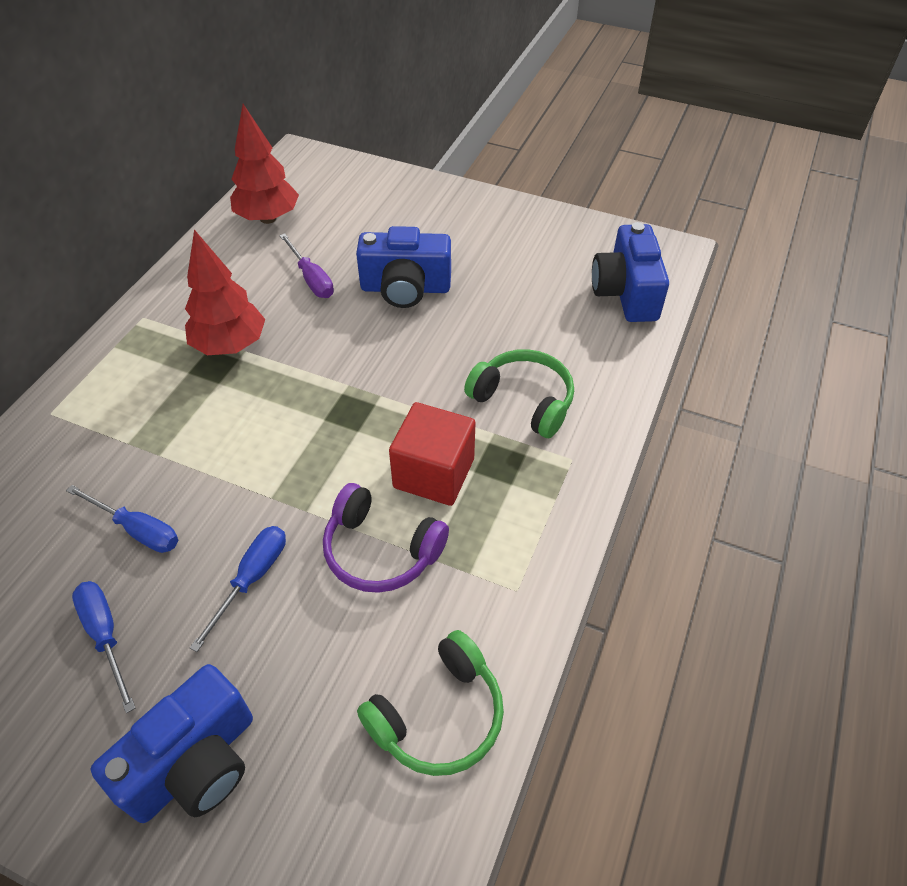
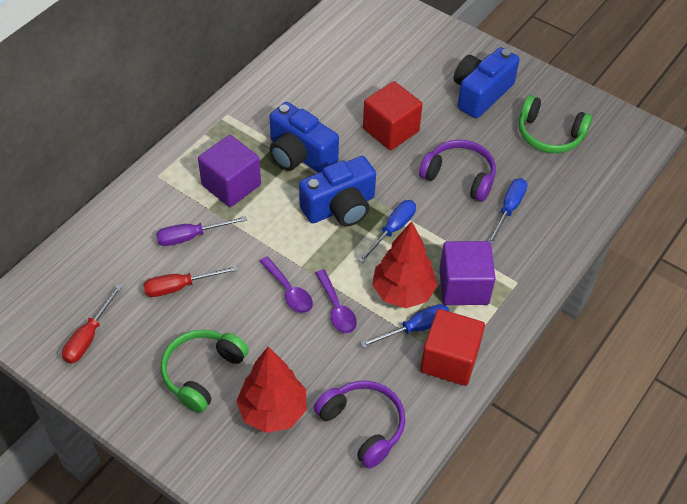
purple cube: 0 -> 2
purple headphones: 1 -> 2
purple spoon: 0 -> 2
red cube: 1 -> 2
red screwdriver: 0 -> 2

